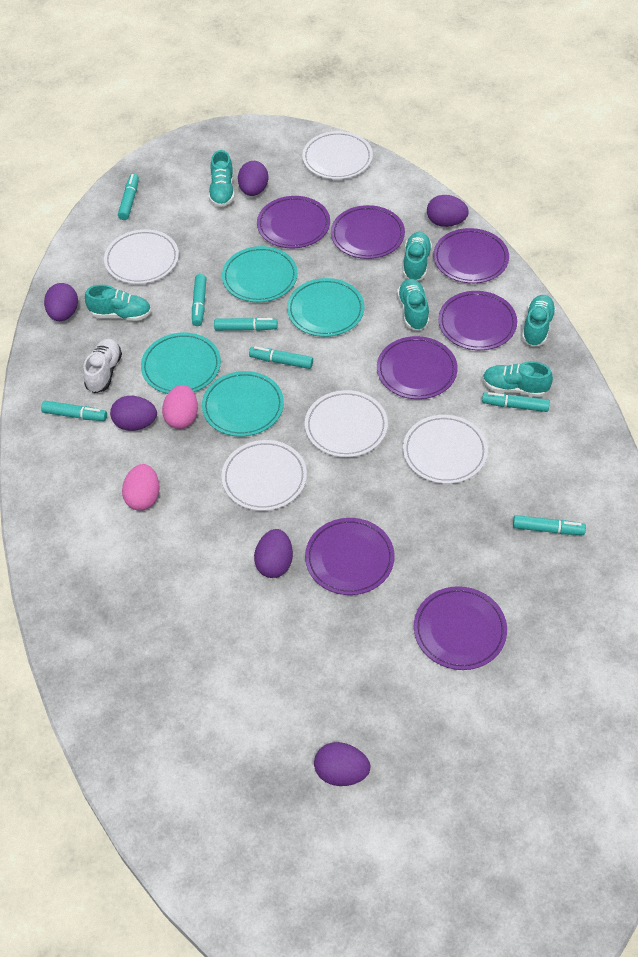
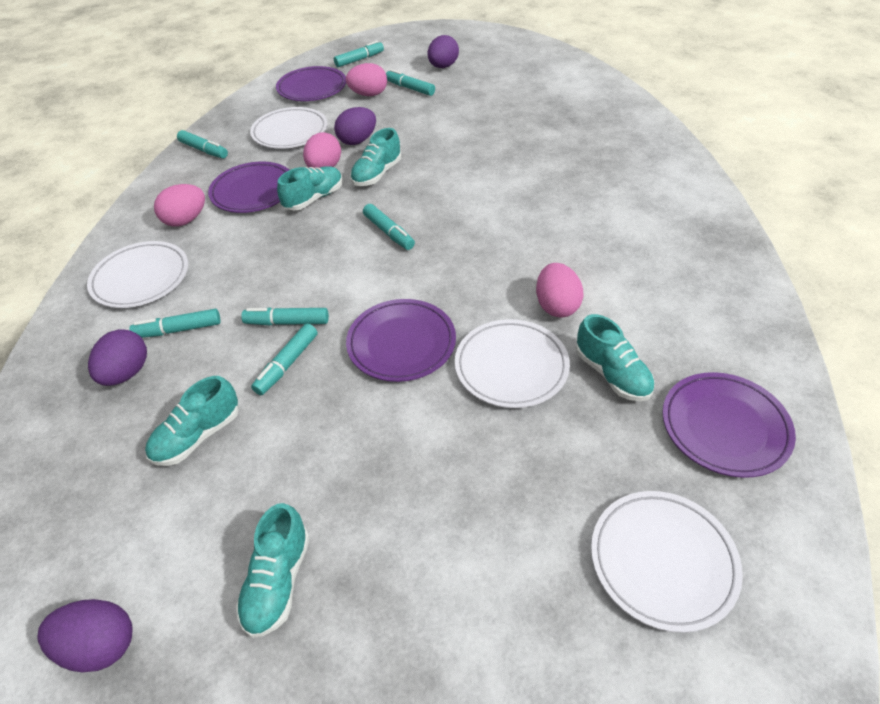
pink egg: 2 -> 4
purple egg: 6 -> 4
purple plate: 7 -> 4
turquoise plate: 4 -> 0
turquoise shoe: 6 -> 5
white plate: 5 -> 4
white shoe: 1 -> 0

